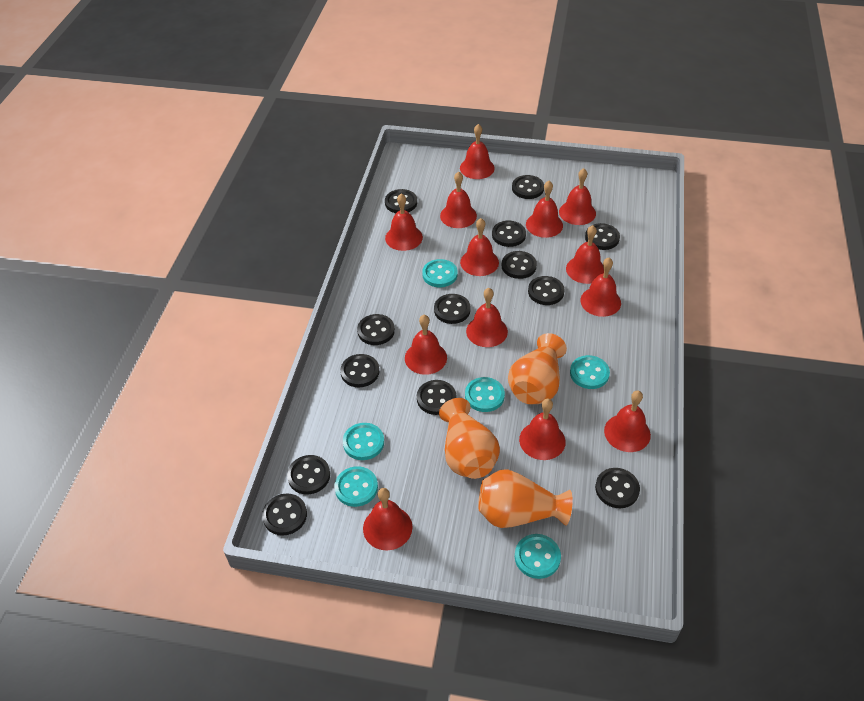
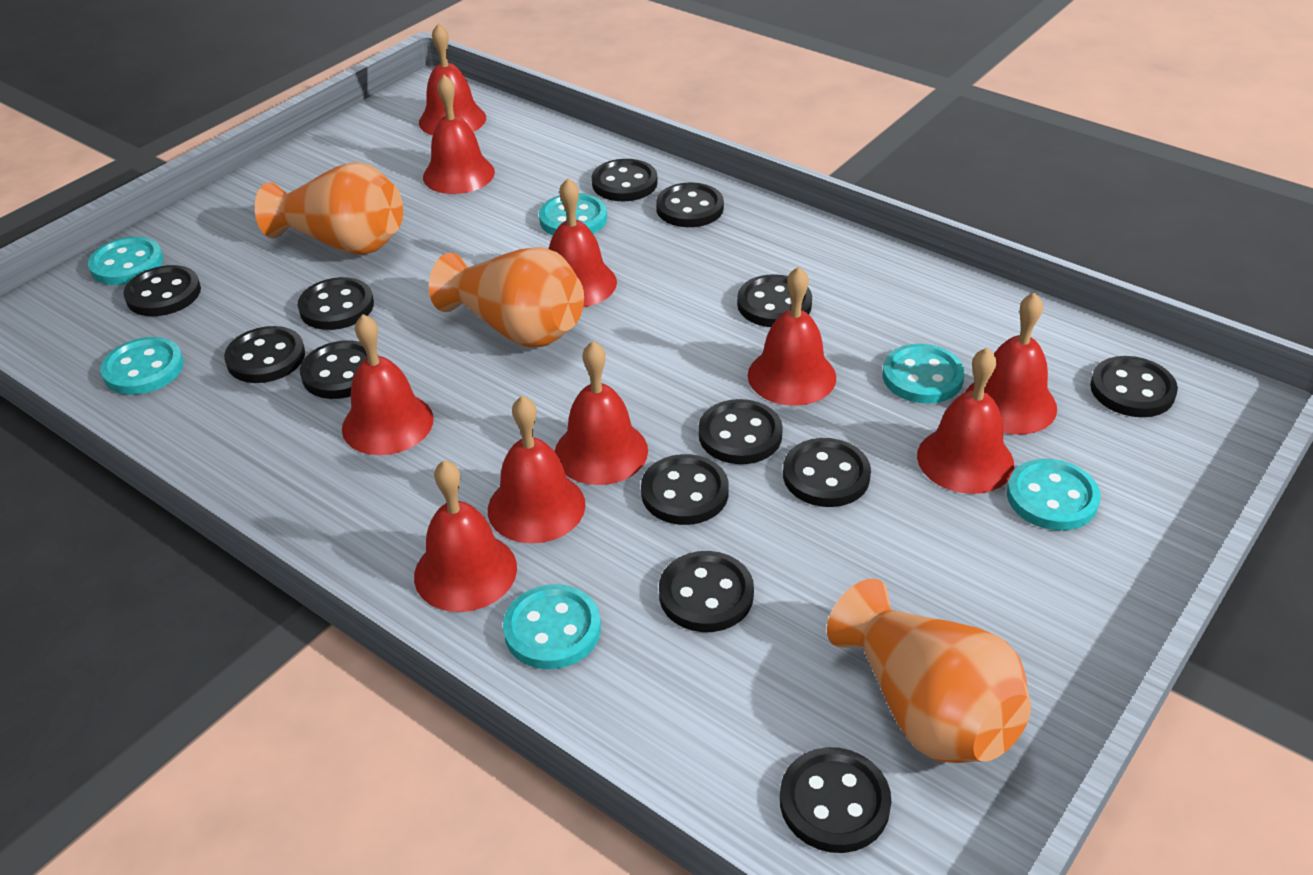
red bell: 13 -> 10

